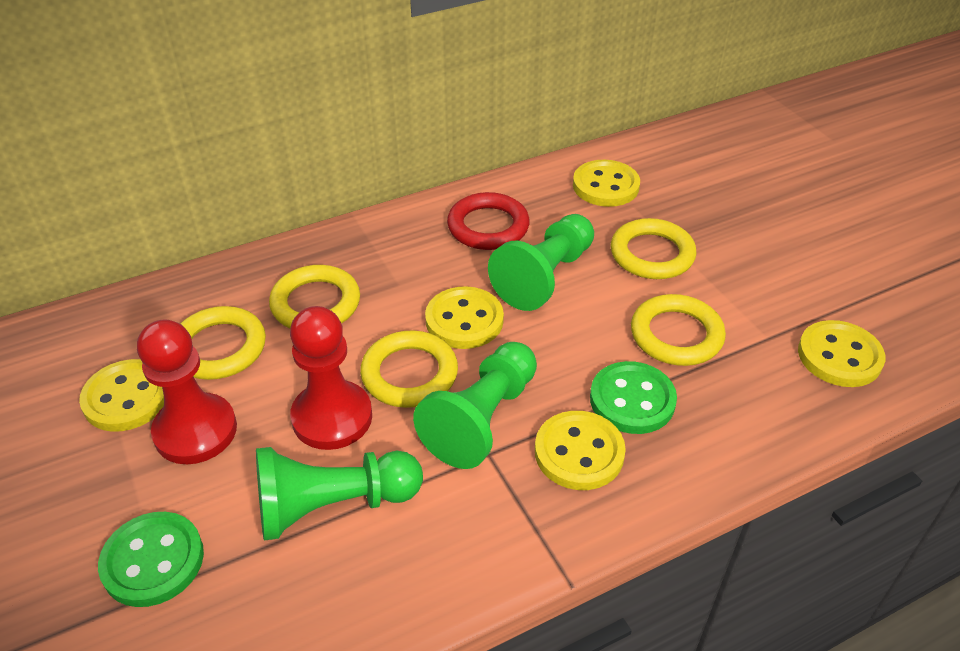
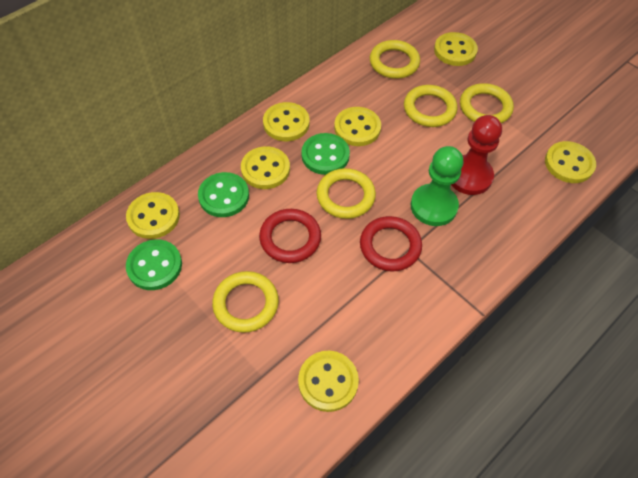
green button: 2 -> 3
green pawn: 3 -> 1
red pawn: 2 -> 1
red ring: 1 -> 2
yellow button: 5 -> 7

